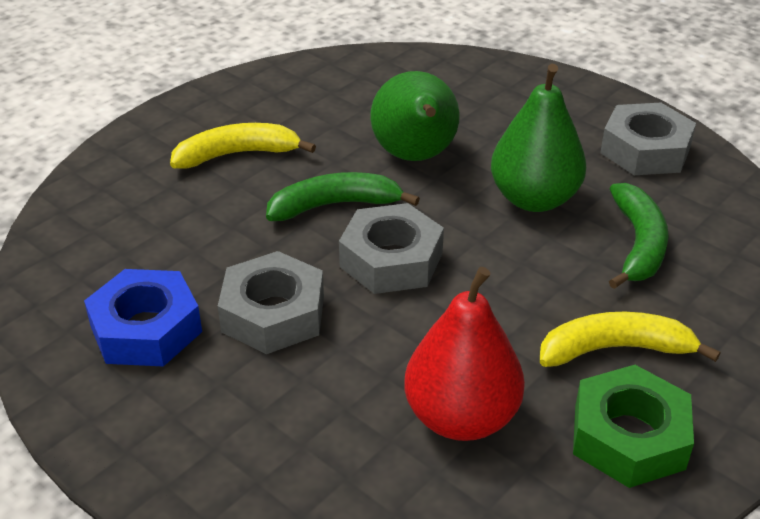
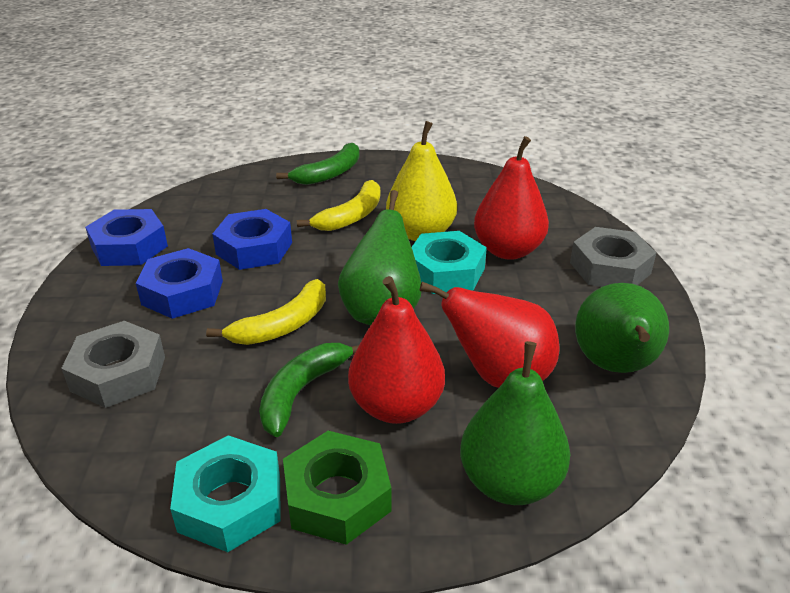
blue nut: 1 -> 3
green pear: 2 -> 3
grey nut: 3 -> 2
red pear: 1 -> 3
turquoise nut: 0 -> 2
yellow pear: 0 -> 1

